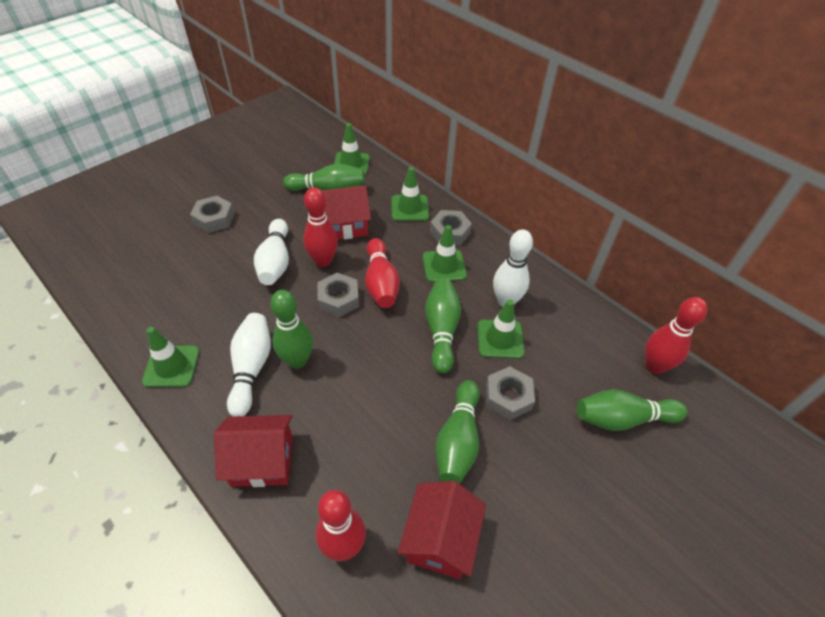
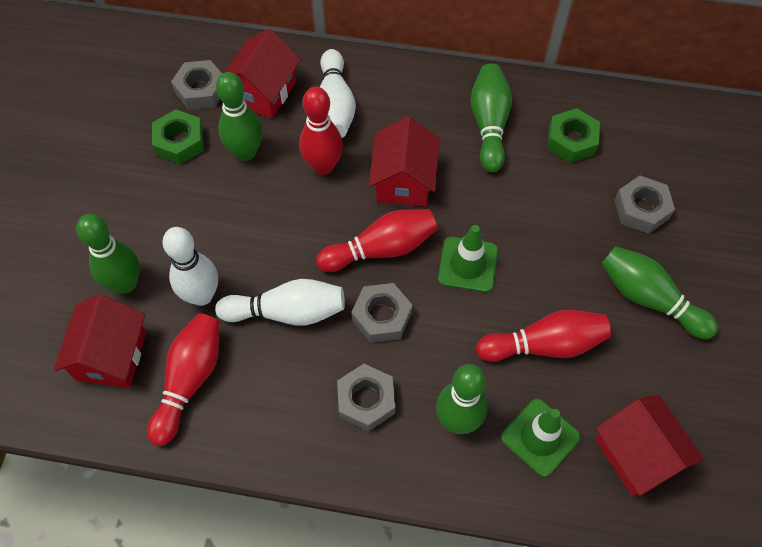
green nut: 0 -> 2
green traffic cone: 5 -> 2
red house: 3 -> 4

